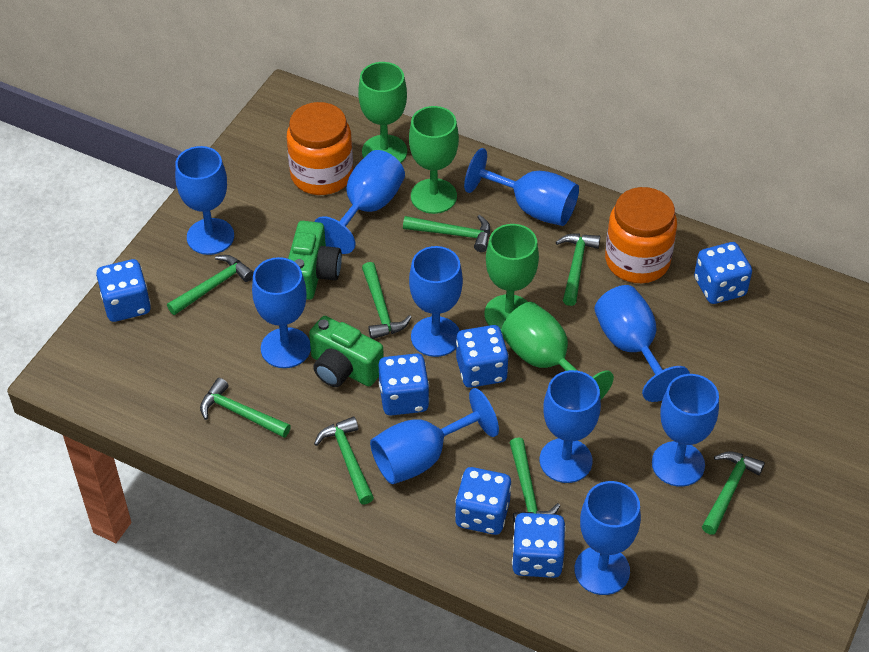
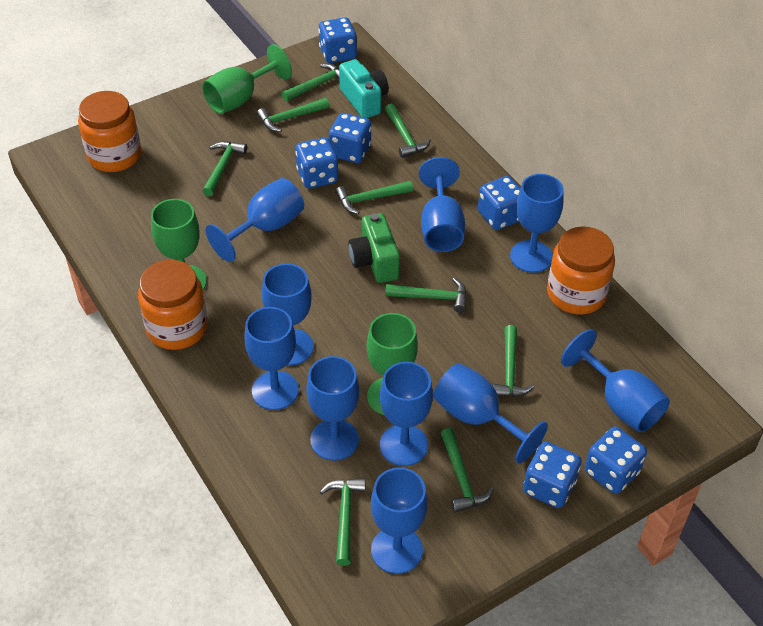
green camera: 2 -> 1
green goblet: 4 -> 3
green hammer: 8 -> 9
orange jar: 2 -> 3
turquoise camera: 0 -> 1

